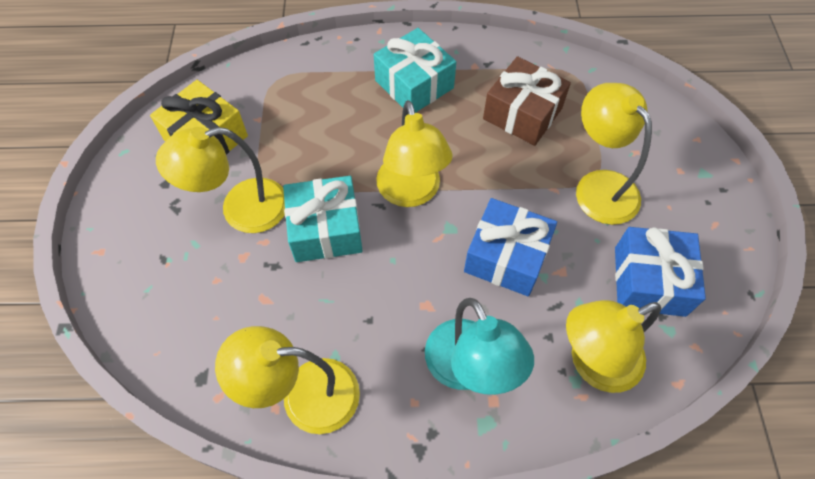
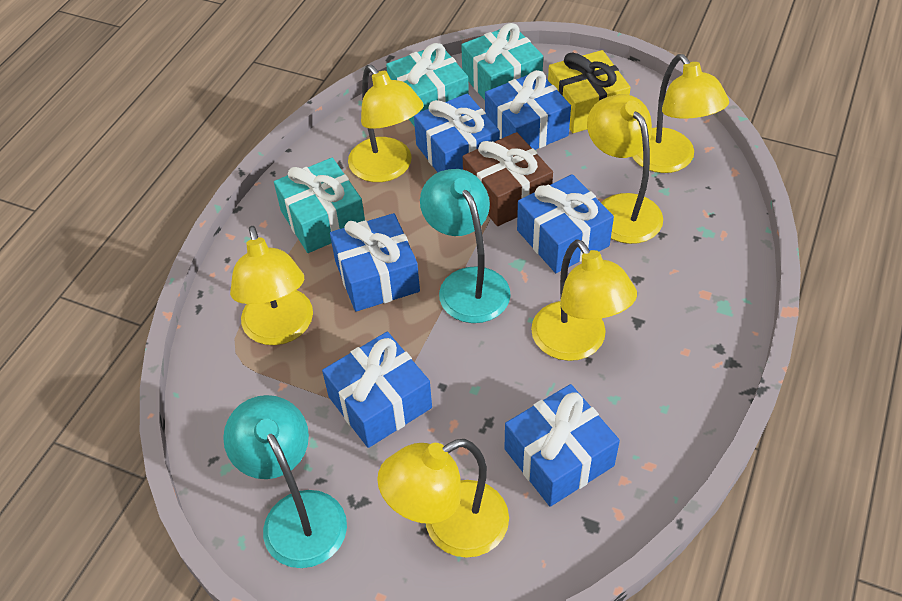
blue gift: 2 -> 6
turquoise gift: 2 -> 3
turquoise lamp: 1 -> 2
yellow lamp: 5 -> 6

